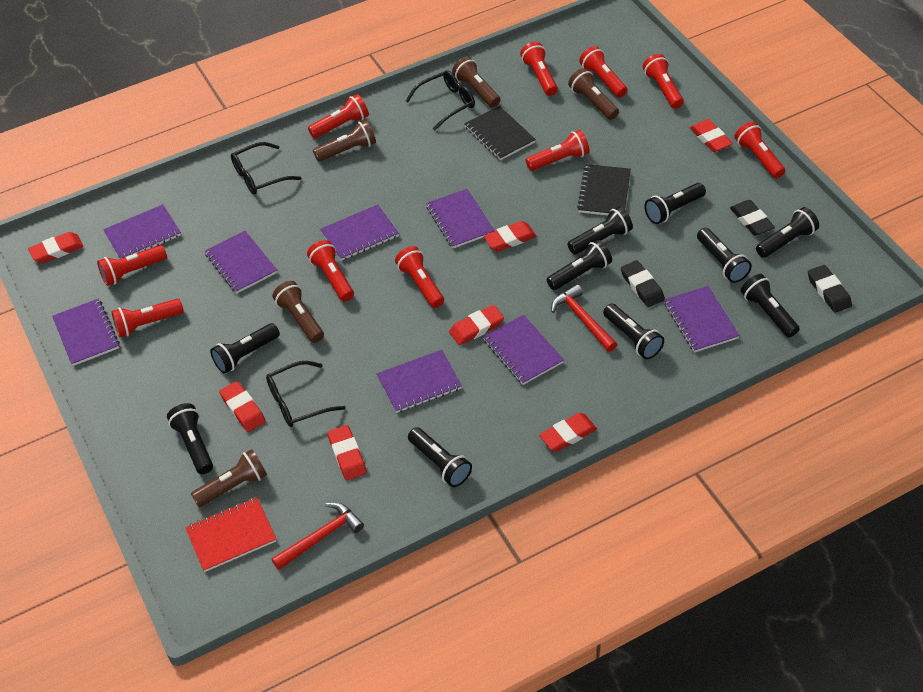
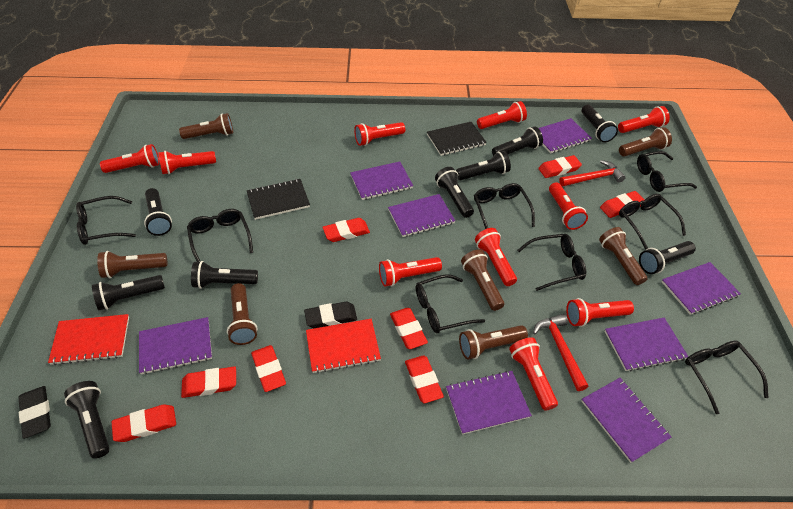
black eraser: 3 -> 2
black flashlight: 10 -> 9
black glasses: 3 -> 8
brown flashlight: 5 -> 7
red eraser: 7 -> 8
red notebook: 1 -> 2

